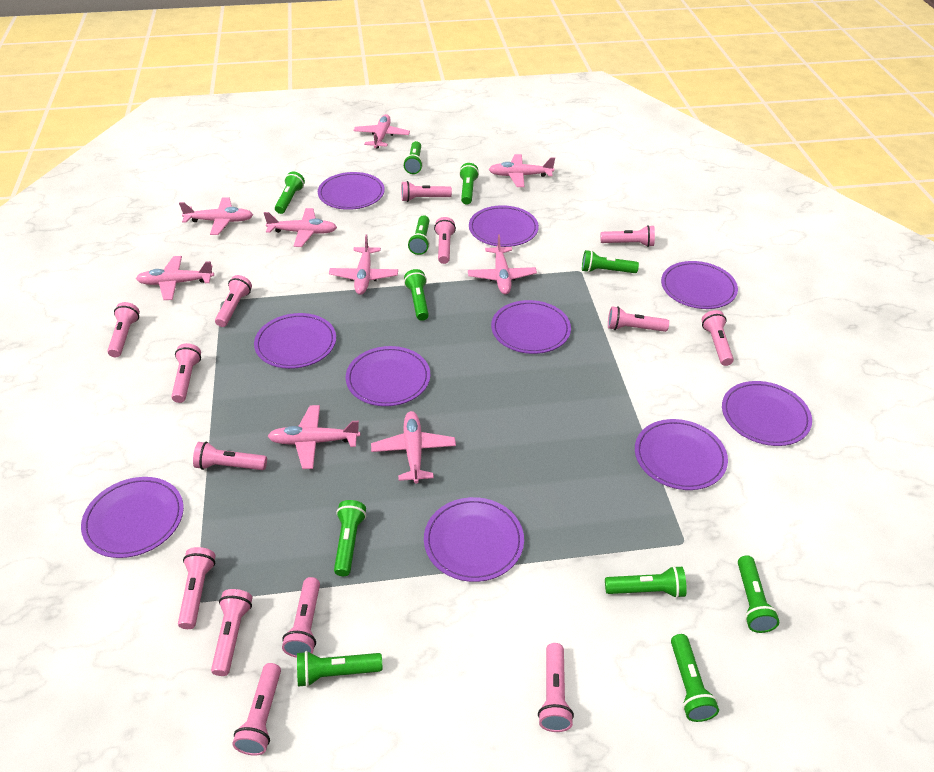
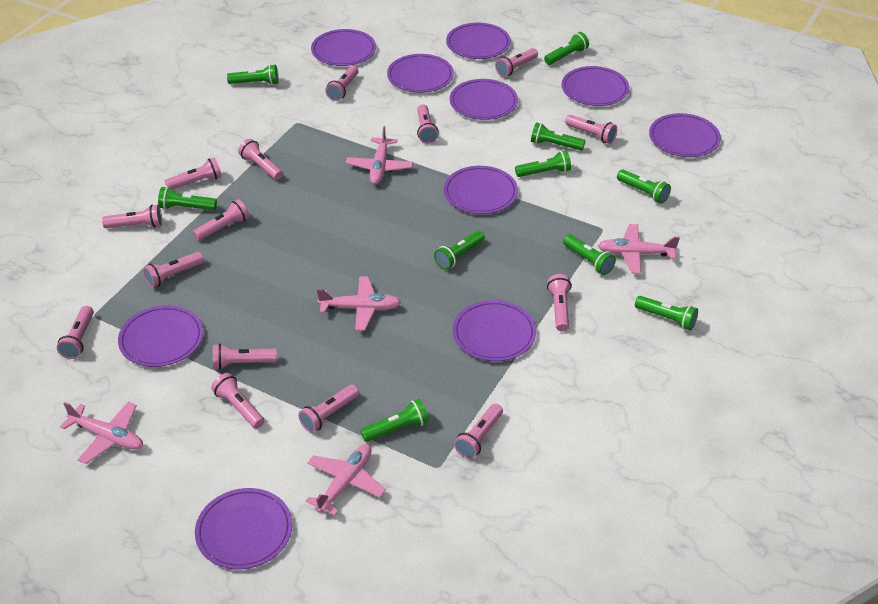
green flashlight: 11 -> 10
pink flashlight: 14 -> 15
pink plane: 9 -> 5

